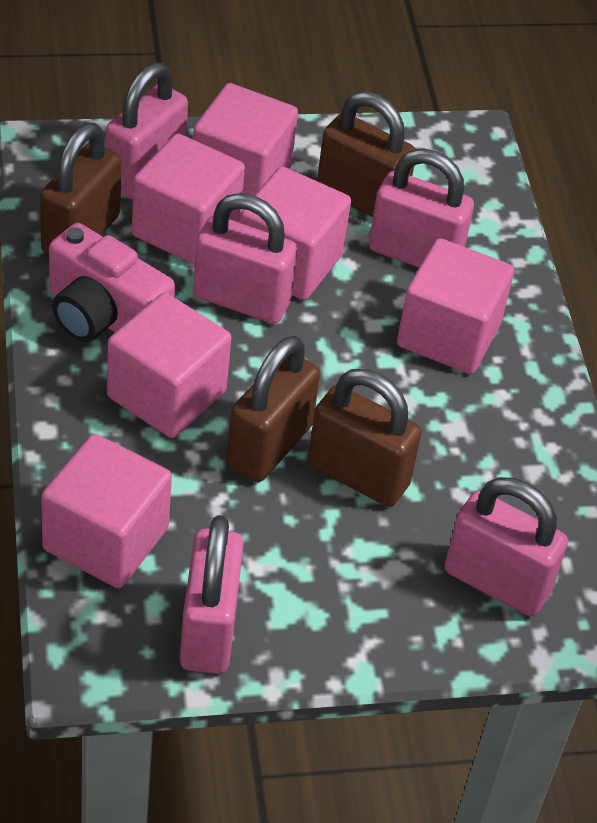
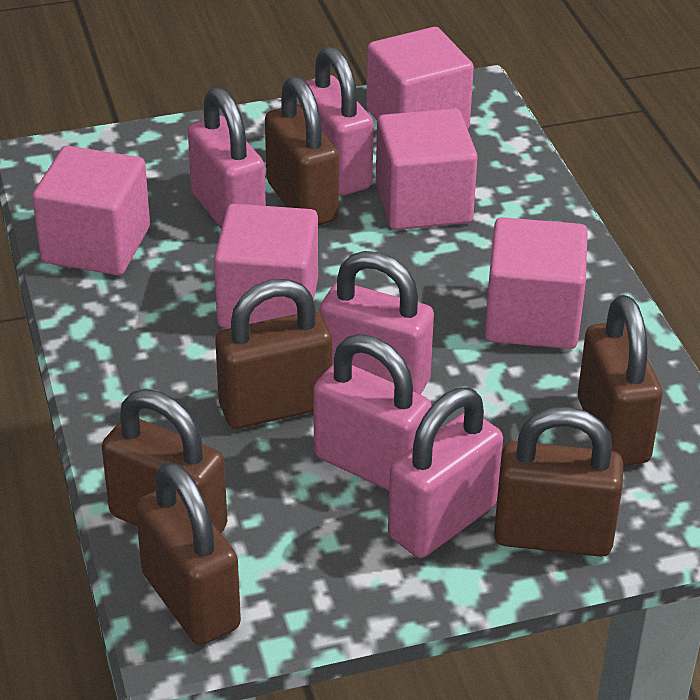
brown padlock: 4 -> 6
pink camera: 1 -> 0
pink cube: 6 -> 5

